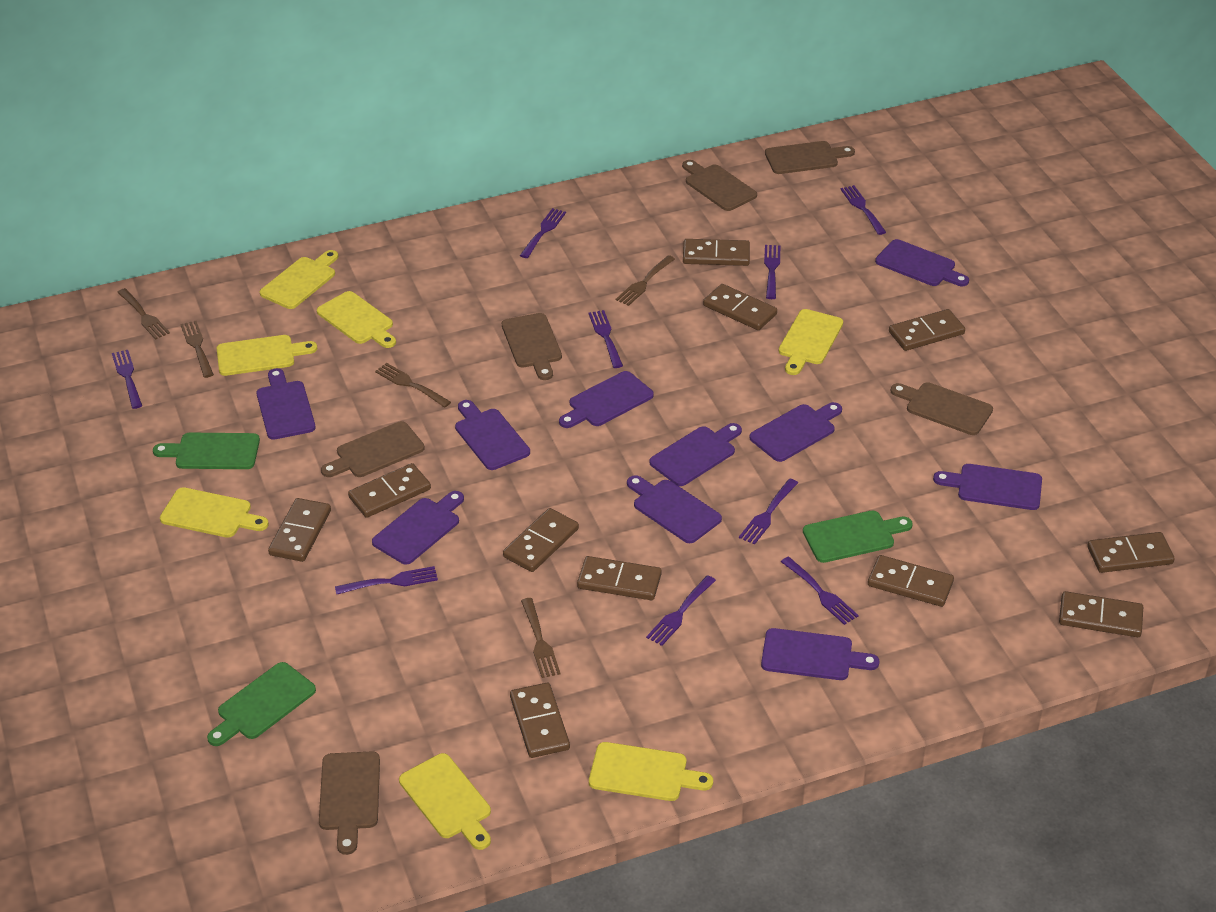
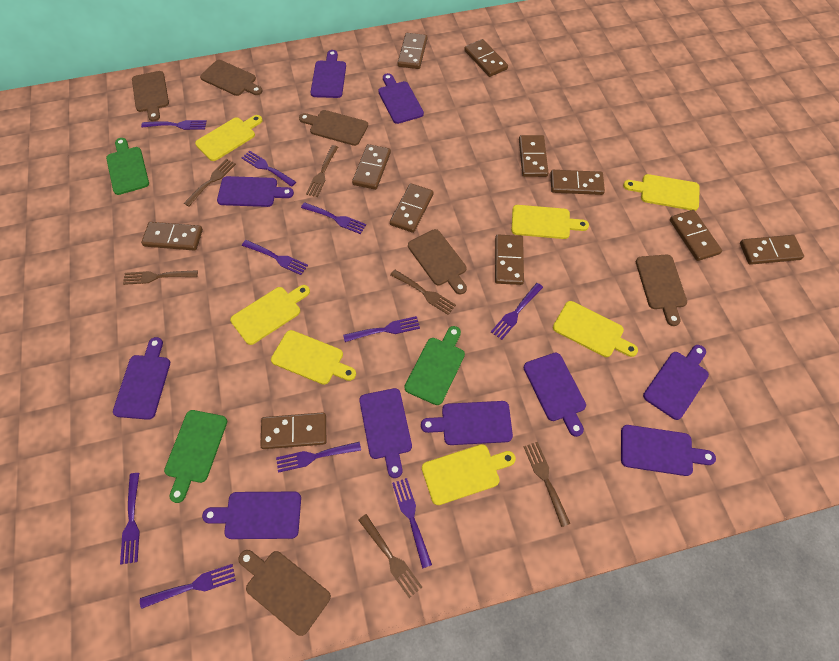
brown fork: 5 -> 6
purple fork: 9 -> 10

